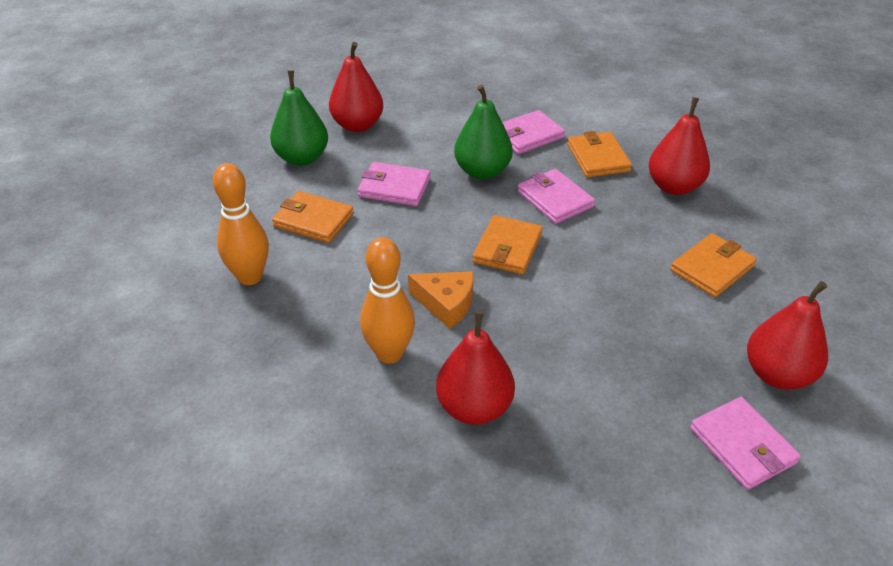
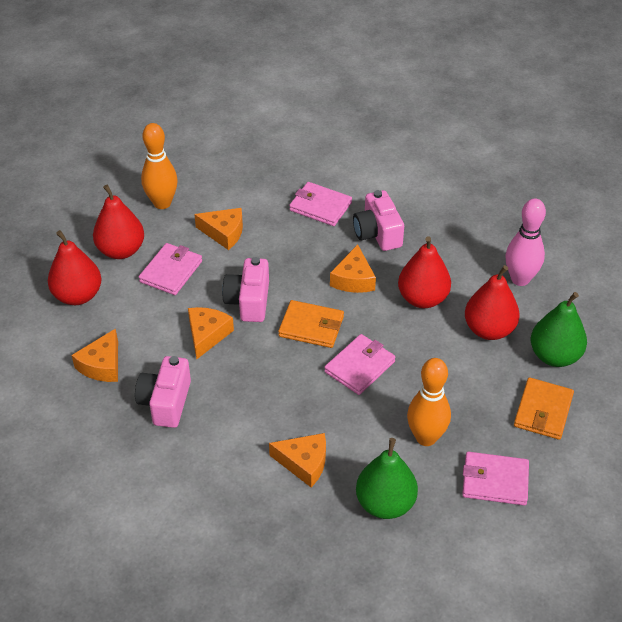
orange cheese: 1 -> 5
orange wallet: 4 -> 2
pink bowling pin: 0 -> 1
pink camera: 0 -> 3

